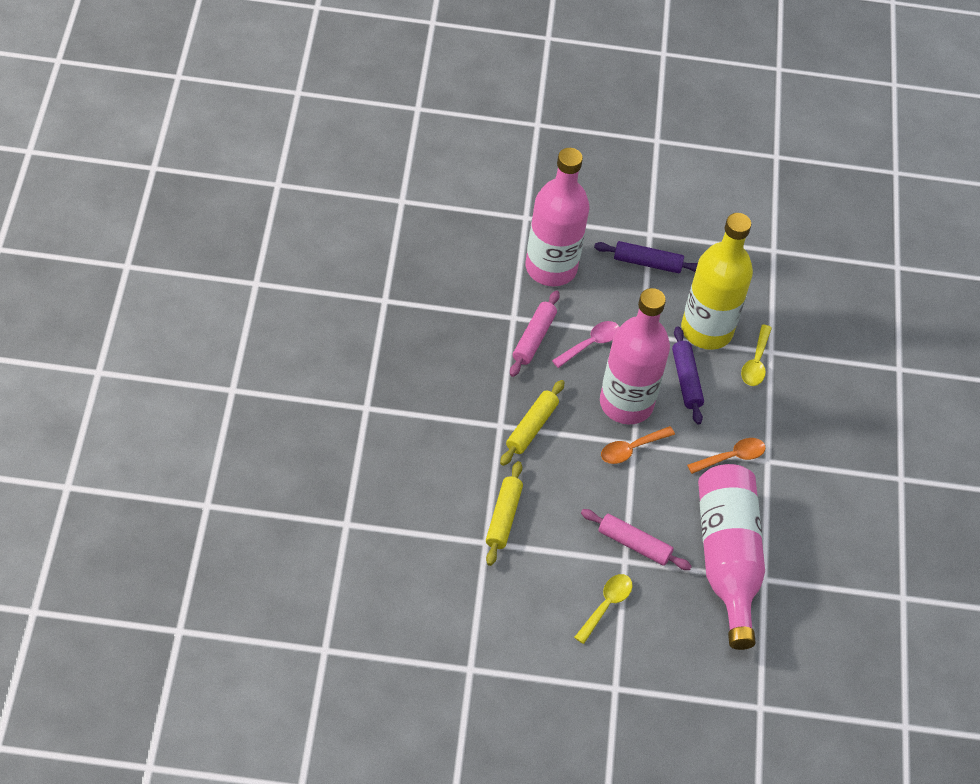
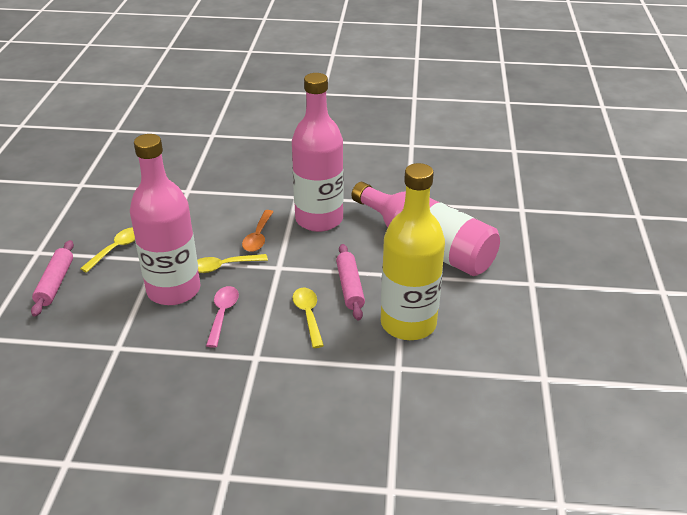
orange spoon: 2 -> 1
purple rolling pin: 2 -> 0
yellow rolling pin: 2 -> 0
yellow spoon: 2 -> 3

